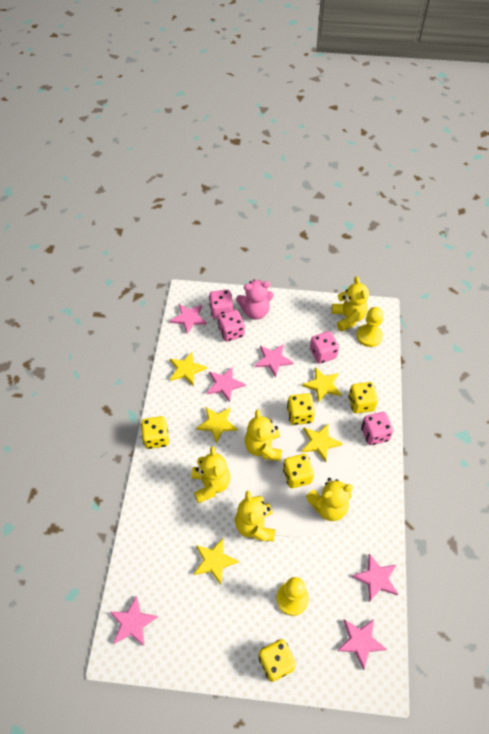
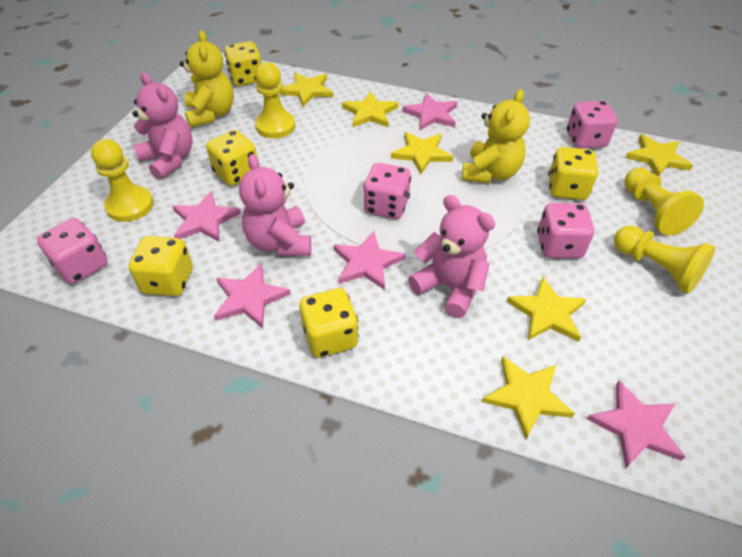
pink star: 6 -> 5
pink teddy bear: 1 -> 3
yellow pawn: 2 -> 4
yellow star: 5 -> 6
yellow teddy bear: 5 -> 2

